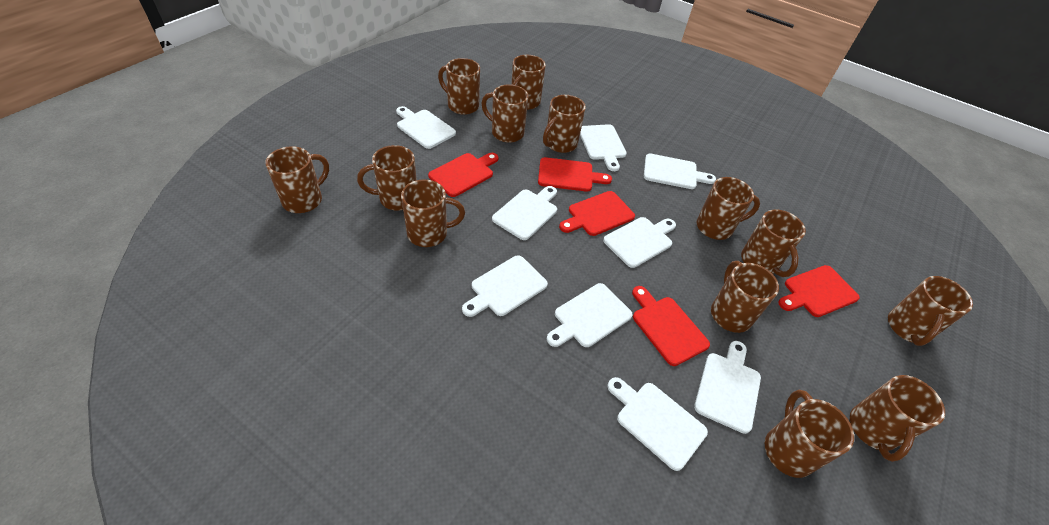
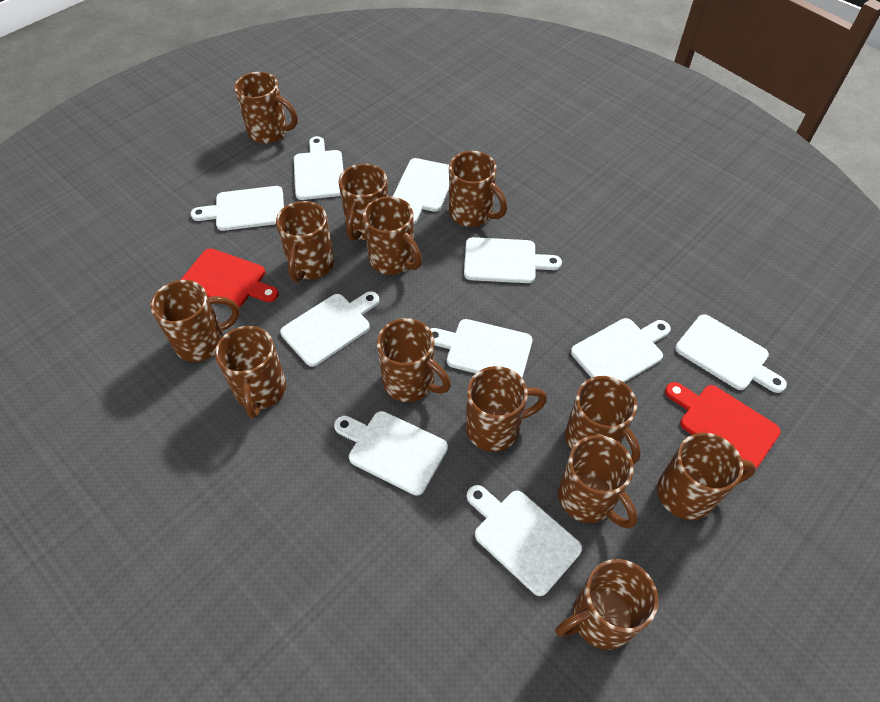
red cutting board: 5 -> 2
white cutting board: 9 -> 10

